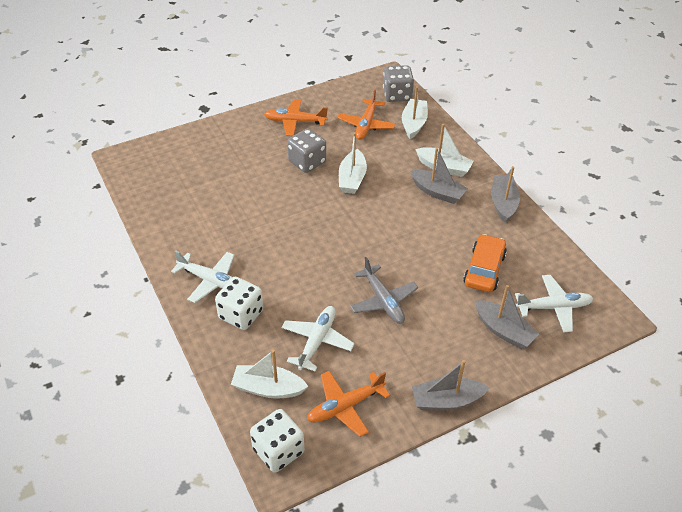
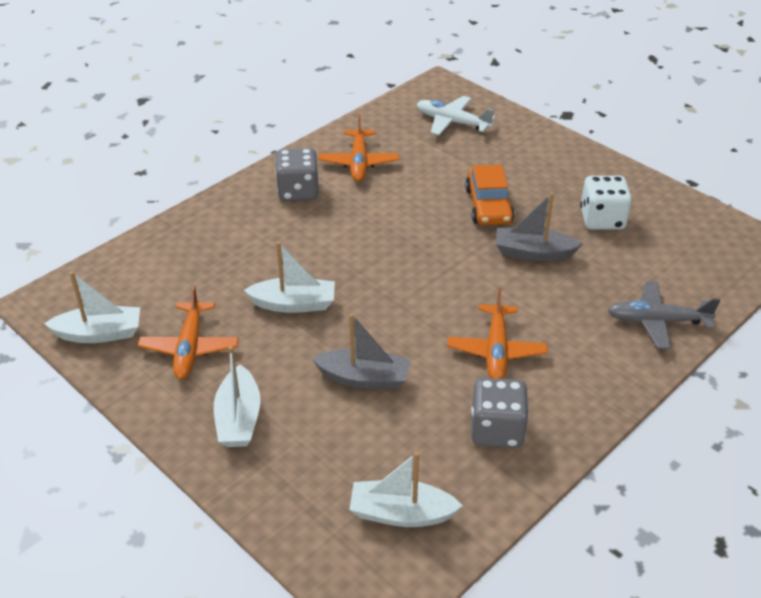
grey boat: 4 -> 2
white dice: 2 -> 1
white plane: 3 -> 1

